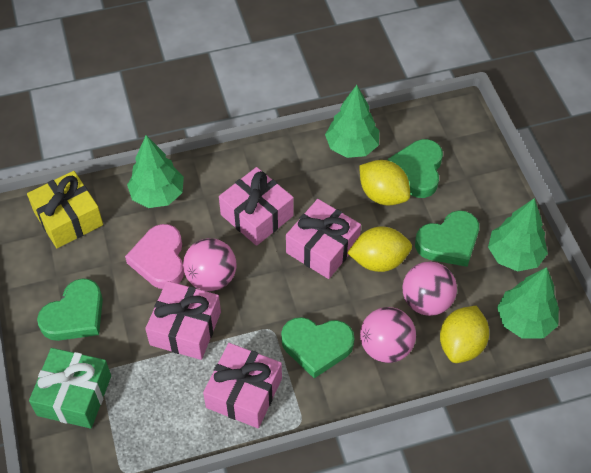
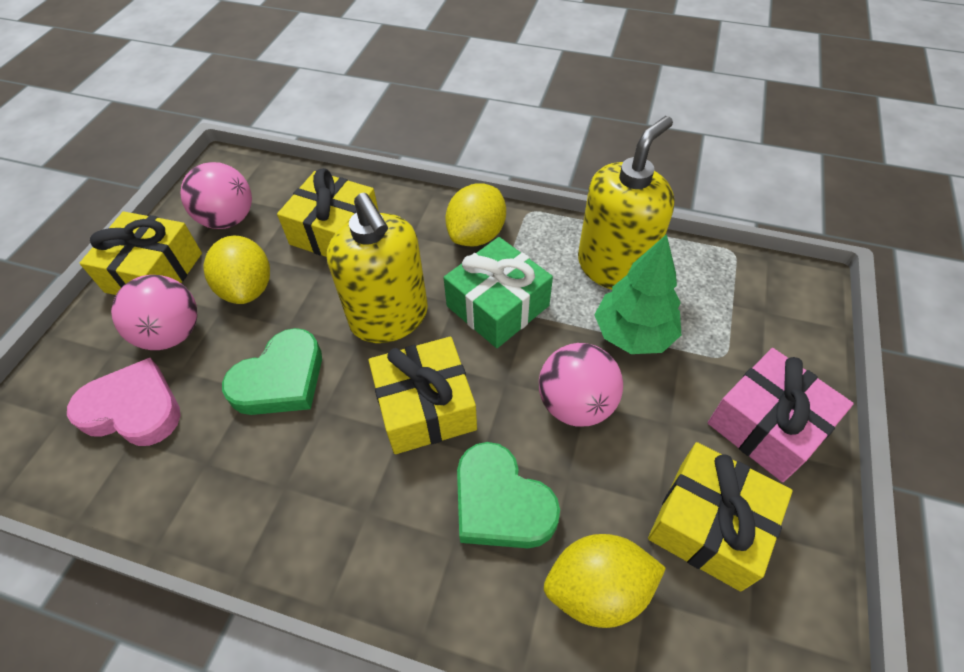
green heart: 4 -> 2
green tree: 4 -> 1
pink gift: 4 -> 1
yellow gift: 1 -> 4
yellow soap dispenser: 0 -> 2

